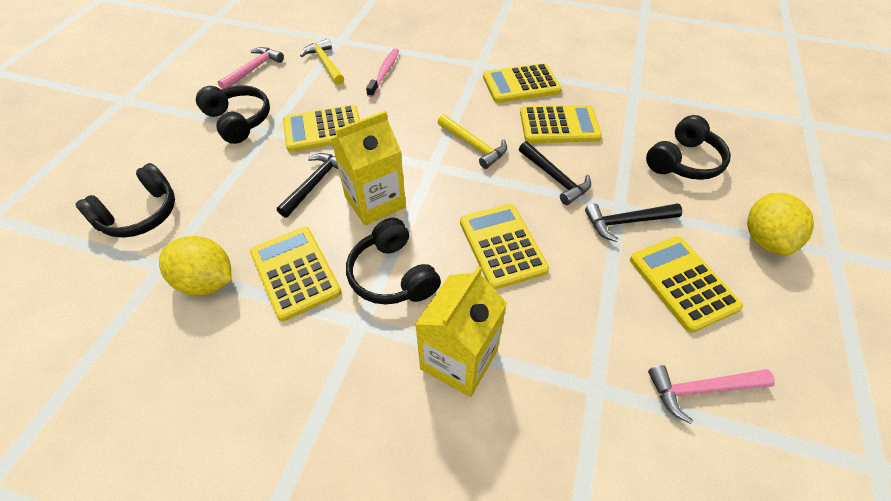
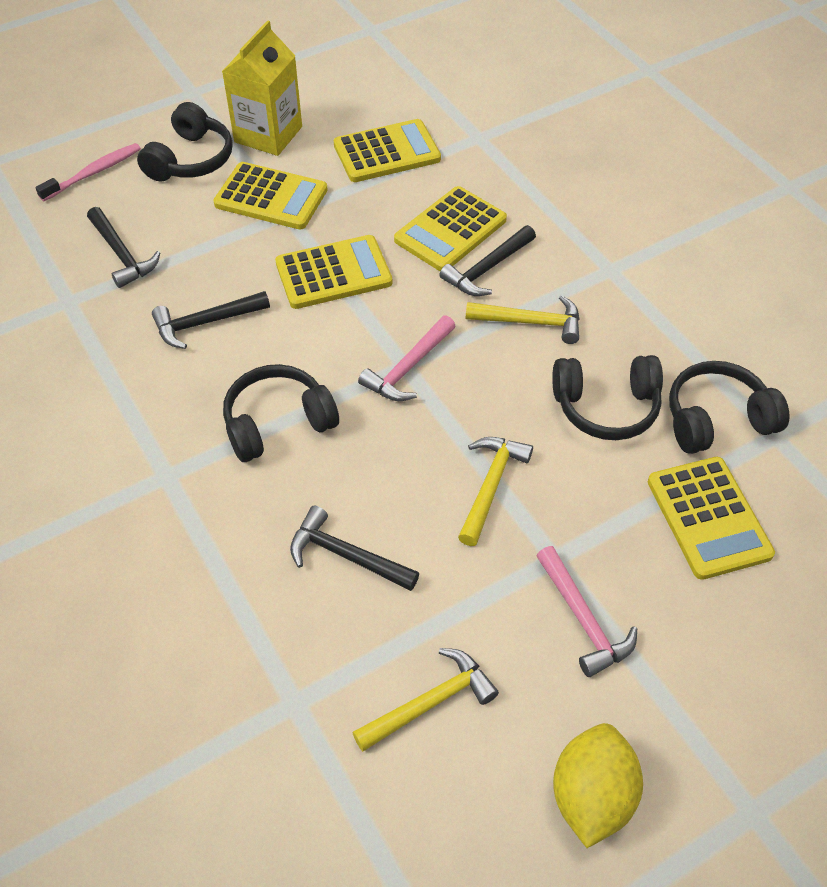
black hammer: 3 -> 4
yellow calculator: 6 -> 5
yellow carton: 2 -> 1
yellow hammer: 2 -> 3
yellow lemon: 2 -> 1

